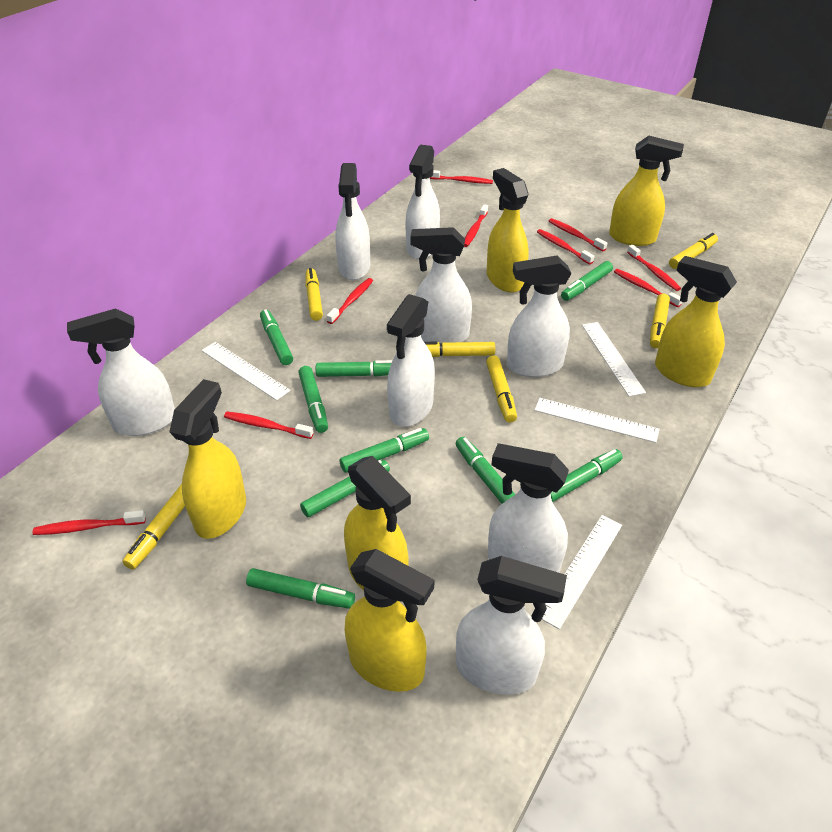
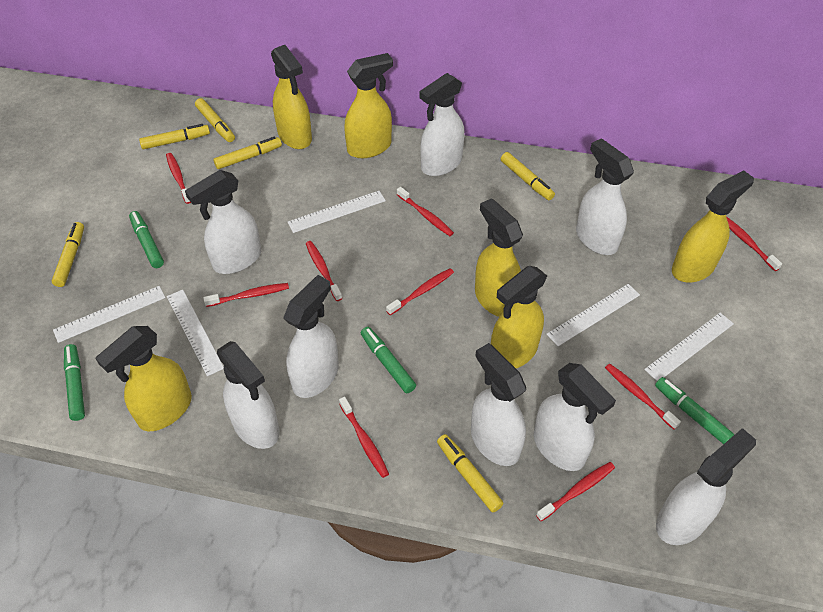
green marker: 9 -> 4
white ruler: 4 -> 5

